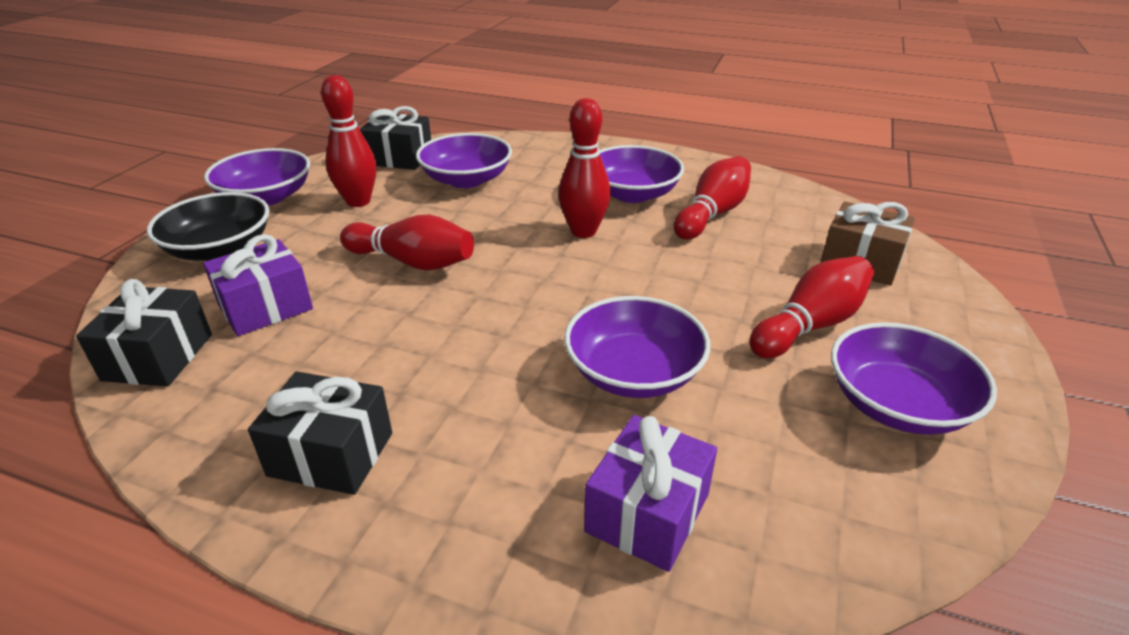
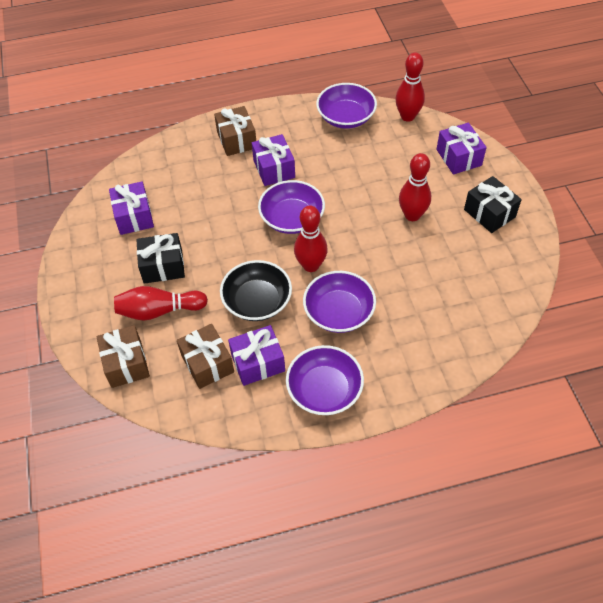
black gift: 3 -> 2
brown gift: 1 -> 3
purple bowl: 5 -> 4
purple gift: 2 -> 4
red bowling pin: 5 -> 4

